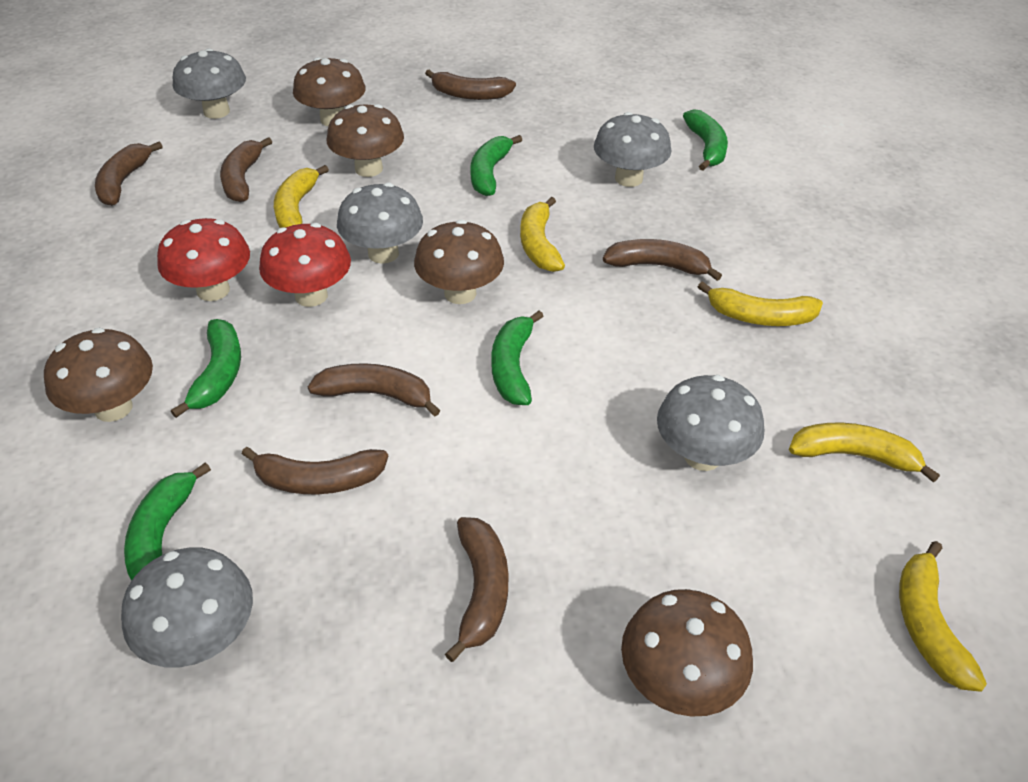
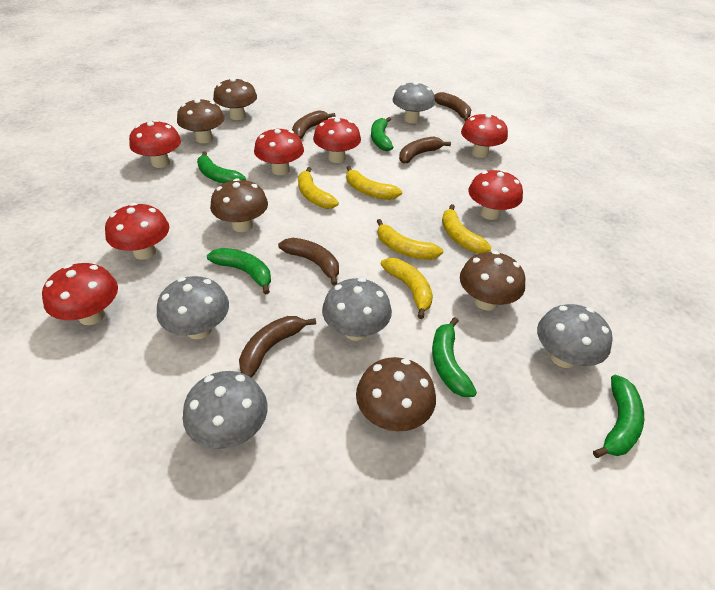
brown banana: 7 -> 5
red mushroom: 2 -> 7

